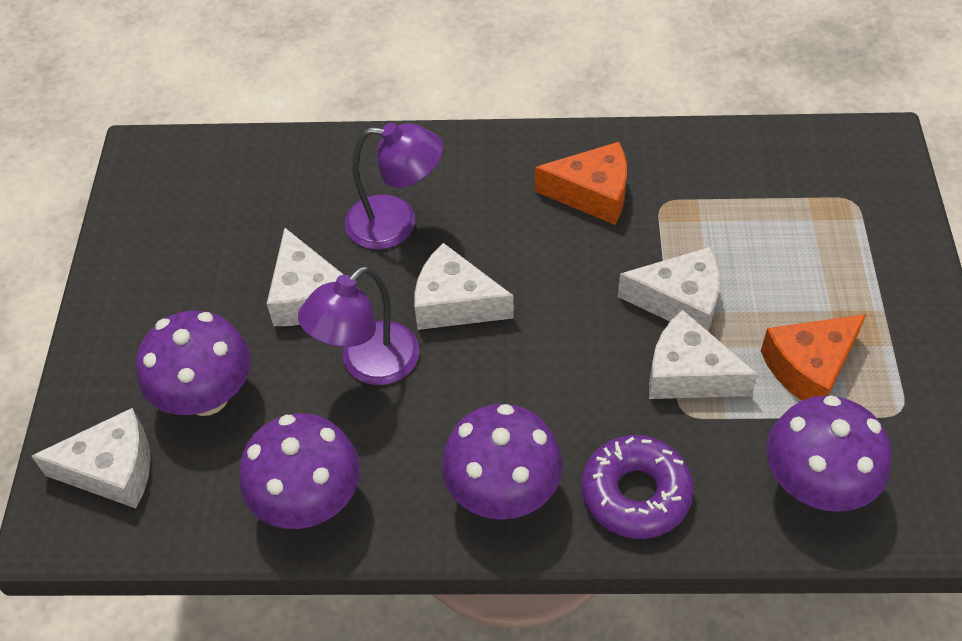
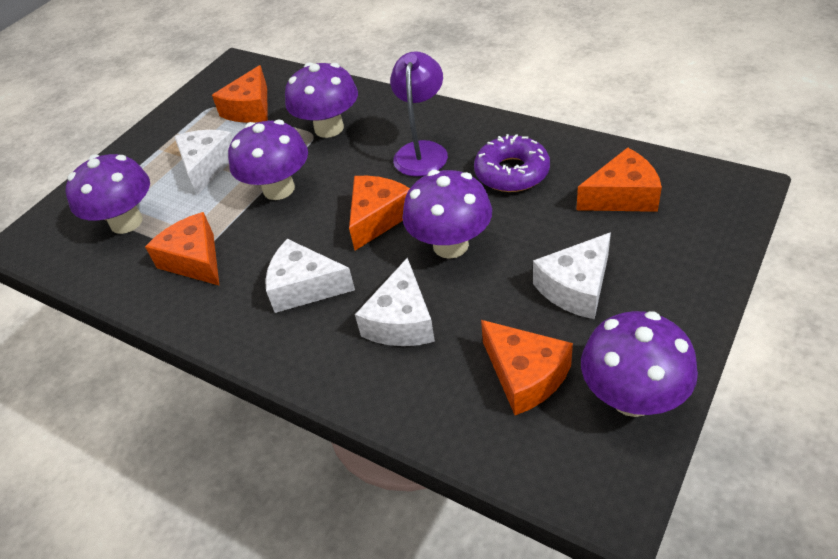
orange cheese: 2 -> 5
purple lamp: 2 -> 1
purple mushroom: 4 -> 5
white cheese: 5 -> 4

